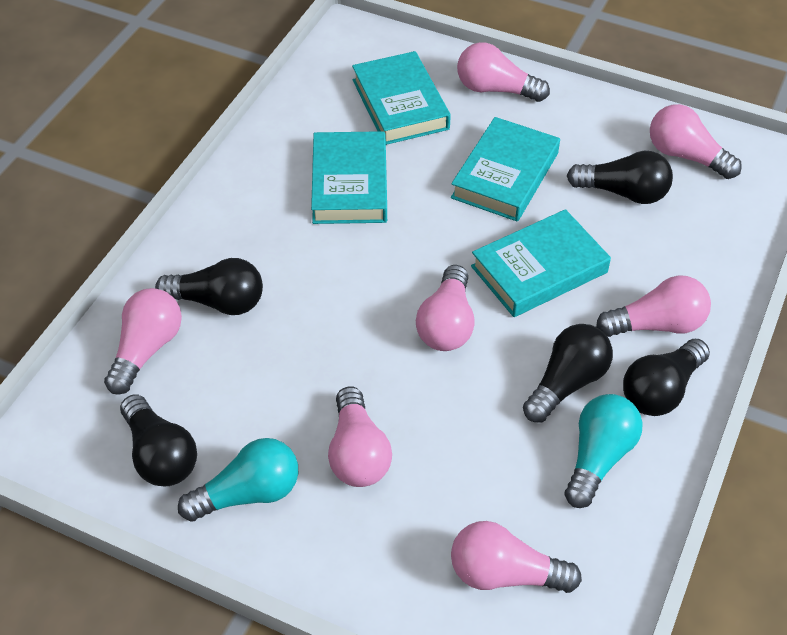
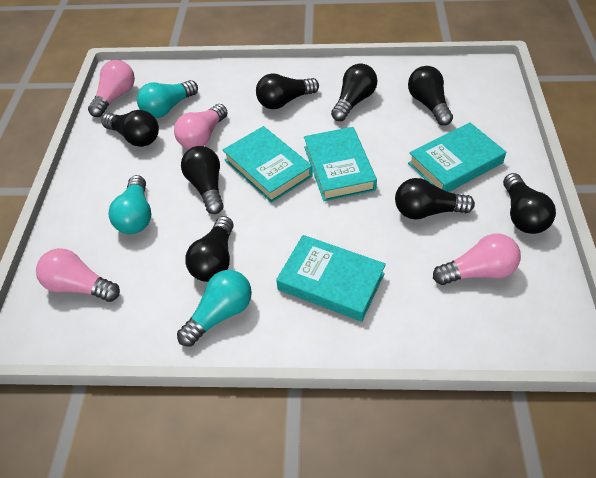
black light bulb: 5 -> 8
pink light bulb: 7 -> 4
turquoise light bulb: 2 -> 3

